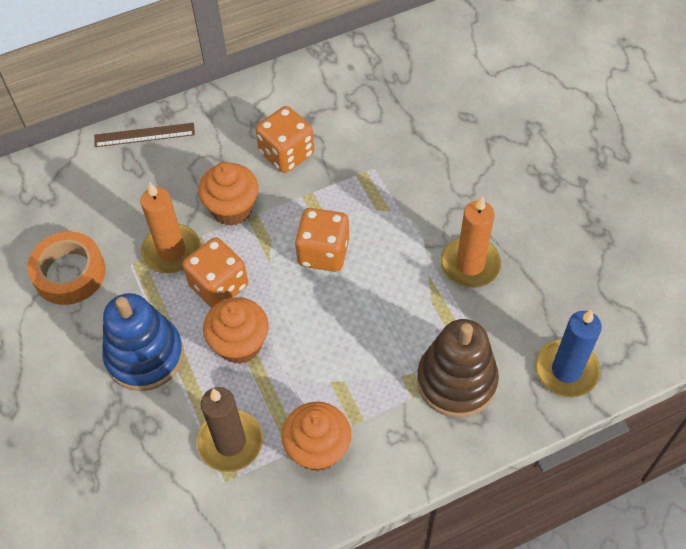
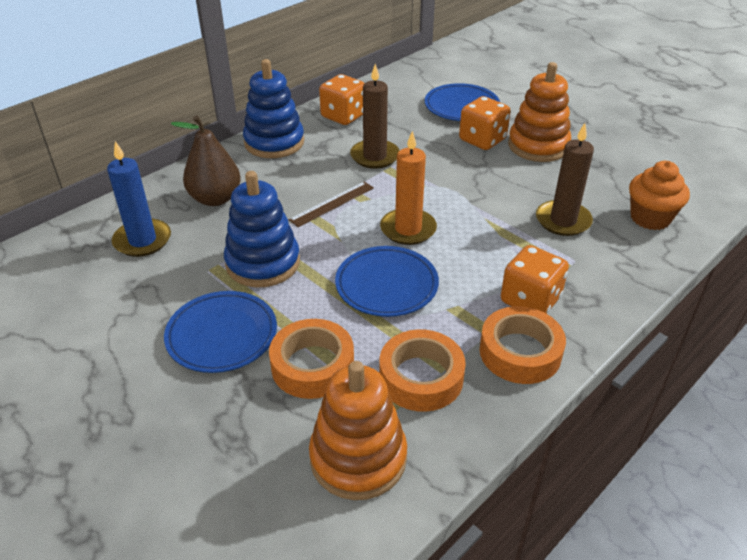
blue plate: 0 -> 3
blue stacking toy: 1 -> 2
brown candle: 1 -> 2
brown pear: 0 -> 1
brown stacking toy: 1 -> 0
orange candle: 2 -> 1
orange cupcake: 3 -> 1
orange stacking toy: 0 -> 2
orange tape: 1 -> 3

